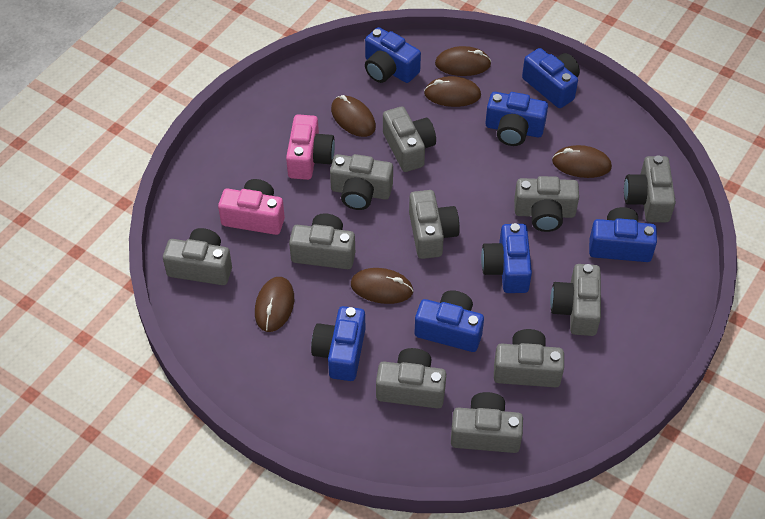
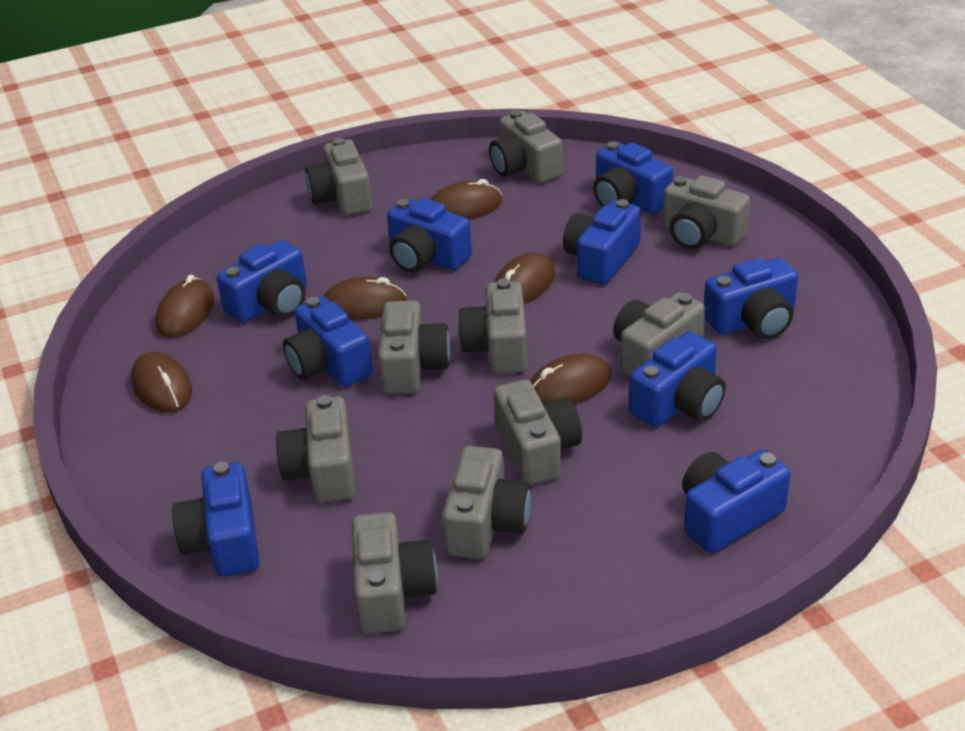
blue camera: 7 -> 9
grey camera: 11 -> 10
pink camera: 2 -> 0

